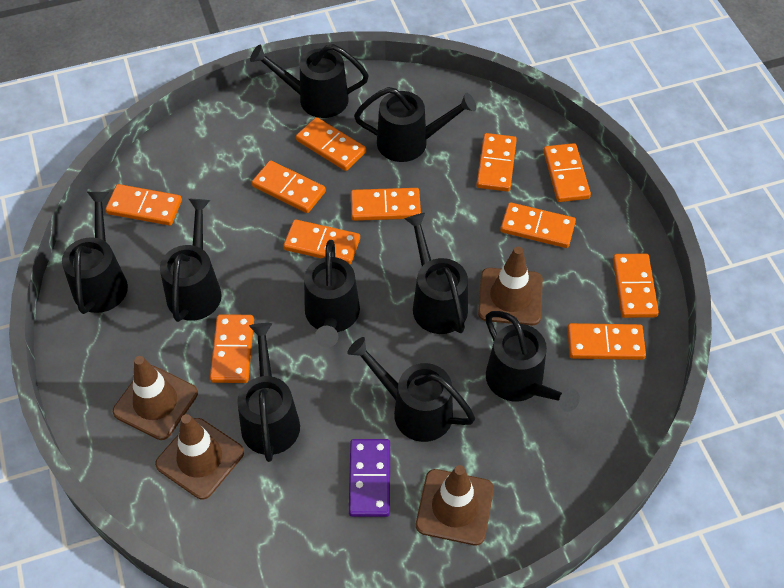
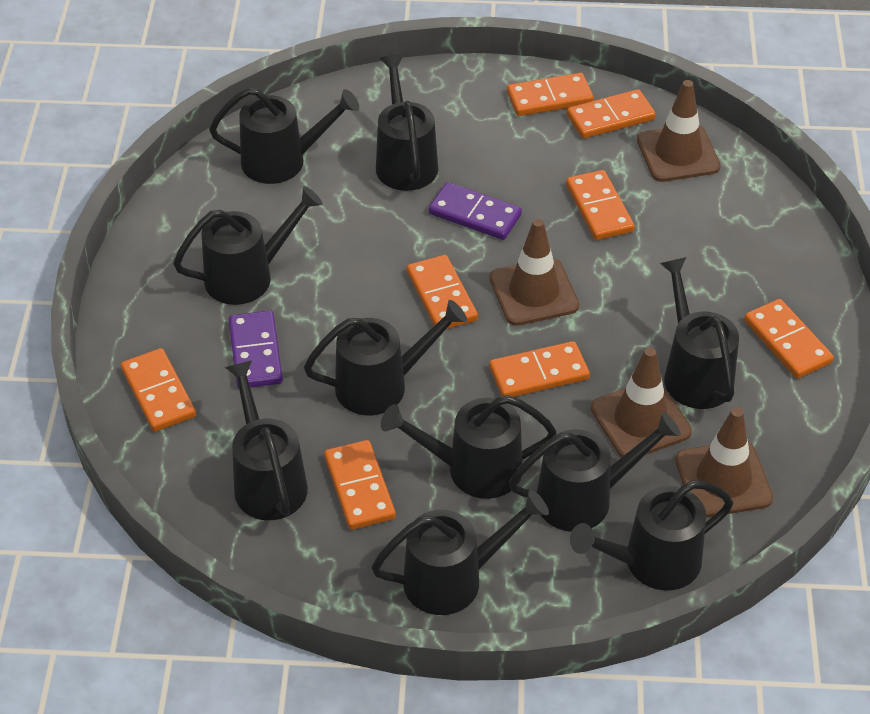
black watering can: 9 -> 10
orange domino: 11 -> 8
purple domino: 1 -> 2

